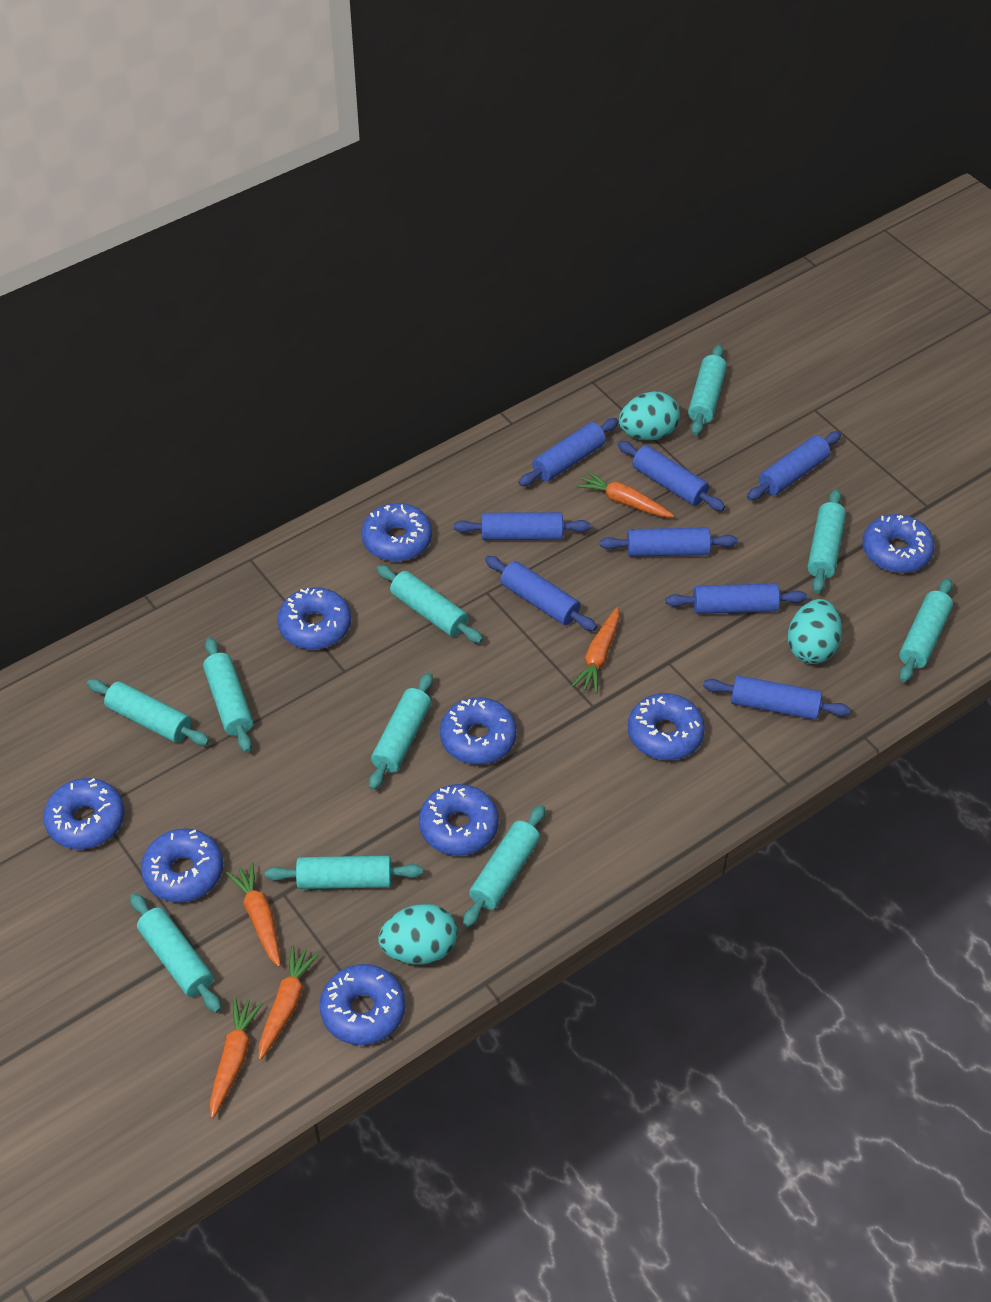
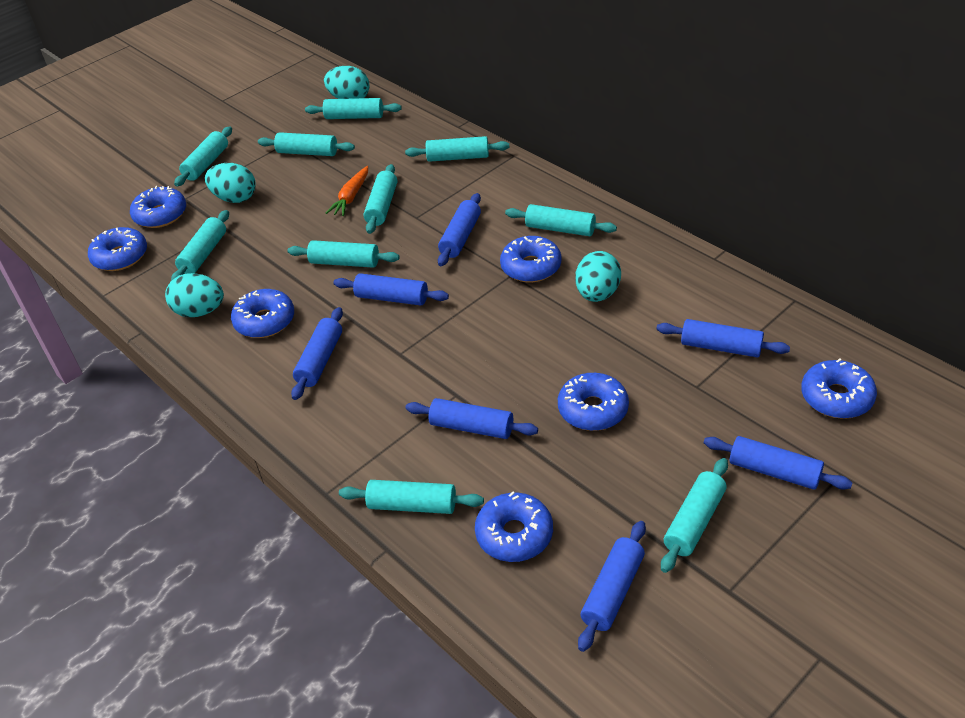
blue donut: 9 -> 7
blue rolling pin: 8 -> 7
orange carrot: 5 -> 1
turquoise egg: 3 -> 4

